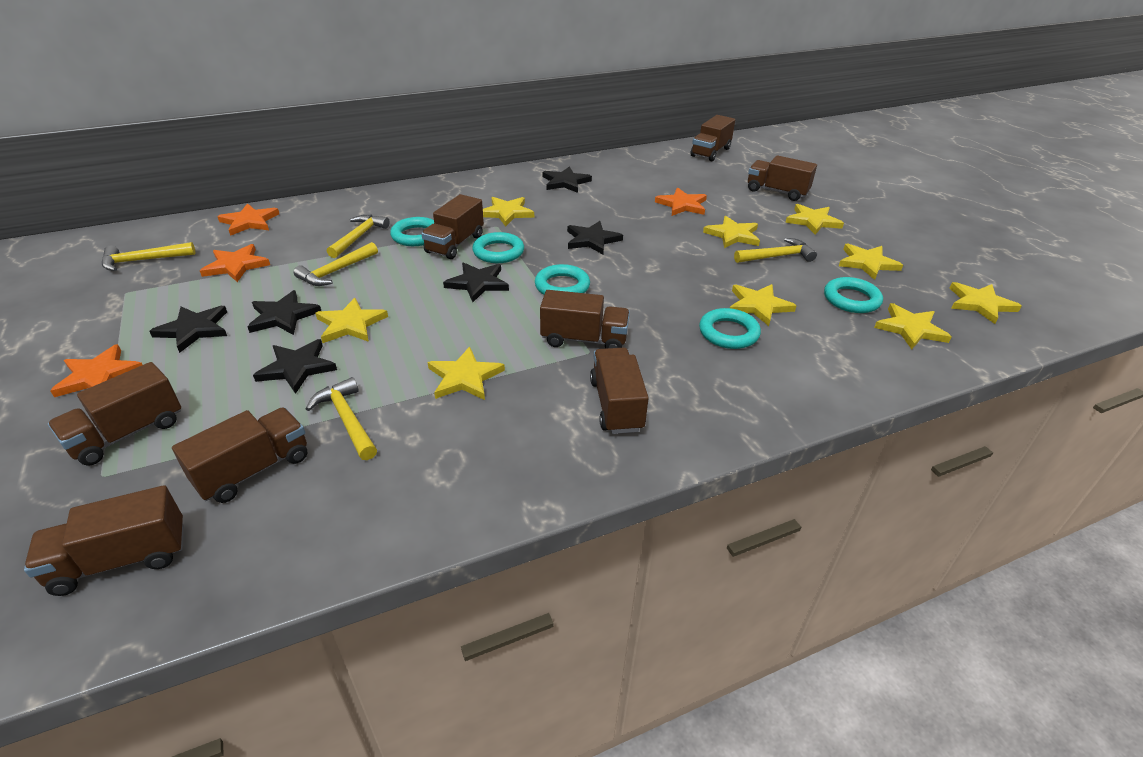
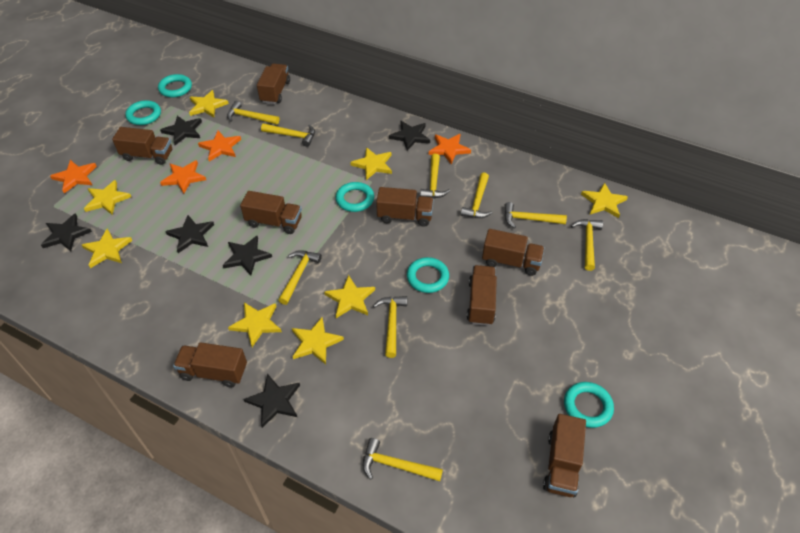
yellow hammer: 5 -> 9
yellow star: 9 -> 8

